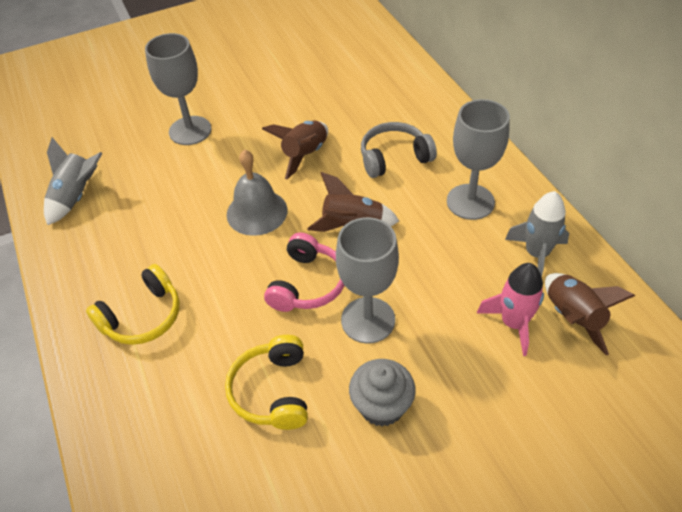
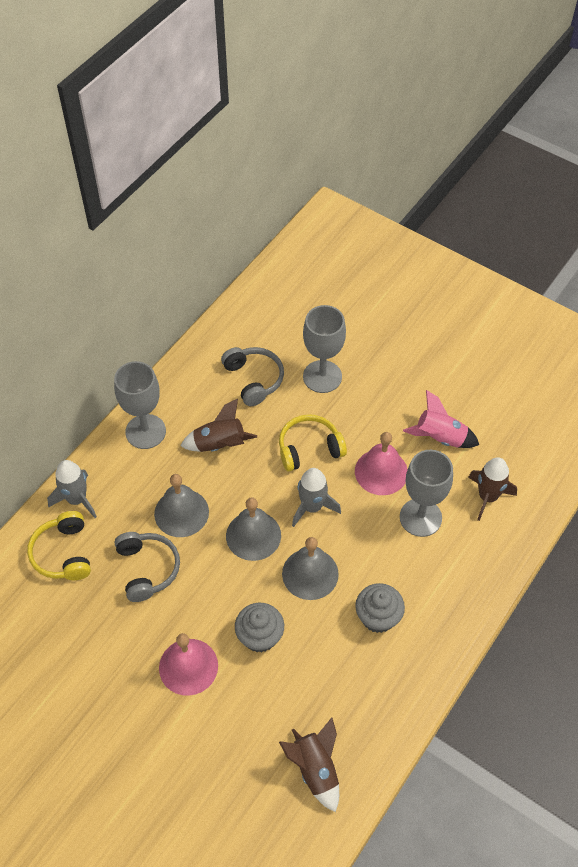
grey bell: 1 -> 3
grey cupcake: 1 -> 2
grey headphones: 1 -> 2
pink bell: 0 -> 2
pink headphones: 1 -> 0

